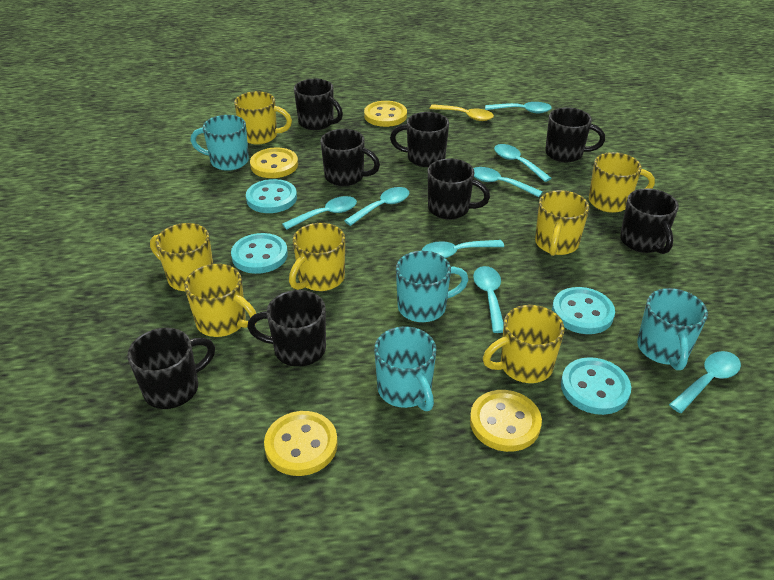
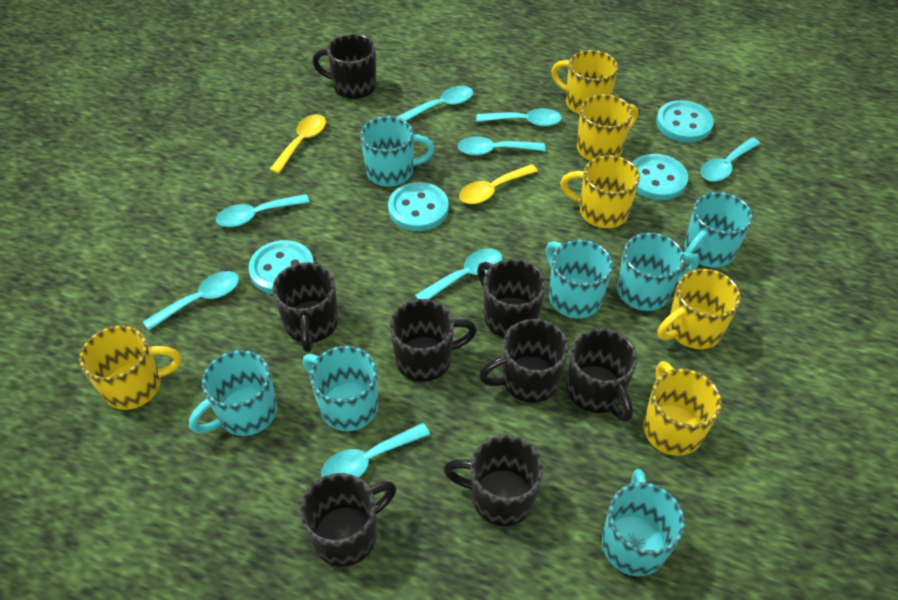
turquoise mug: 4 -> 7
yellow button: 4 -> 0
yellow mug: 7 -> 6
yellow spoon: 1 -> 2

